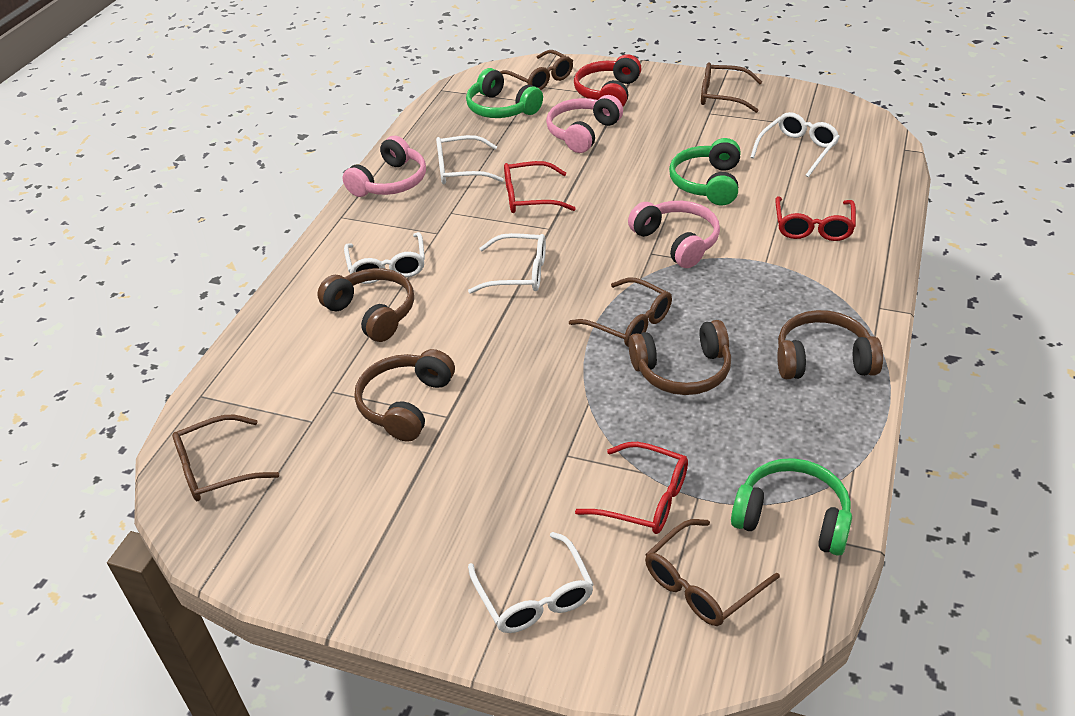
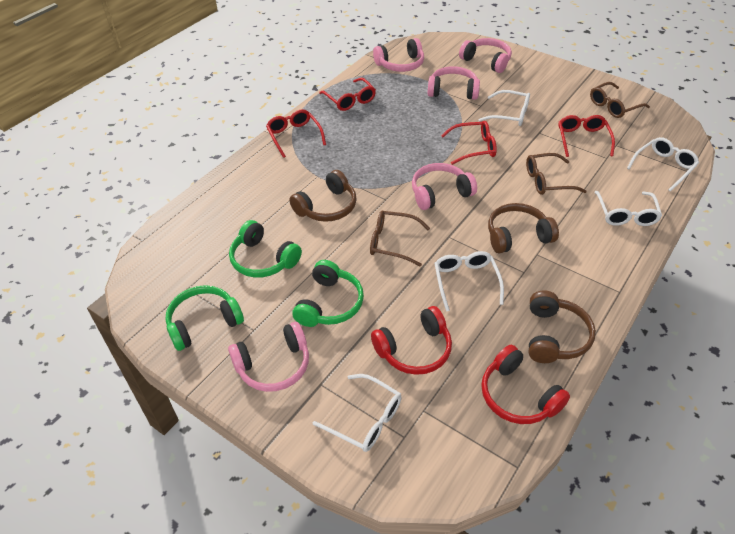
brown glasses: 5 -> 3
brown headphones: 4 -> 3
pink headphones: 3 -> 5
red glasses: 3 -> 4
red headphones: 1 -> 2

